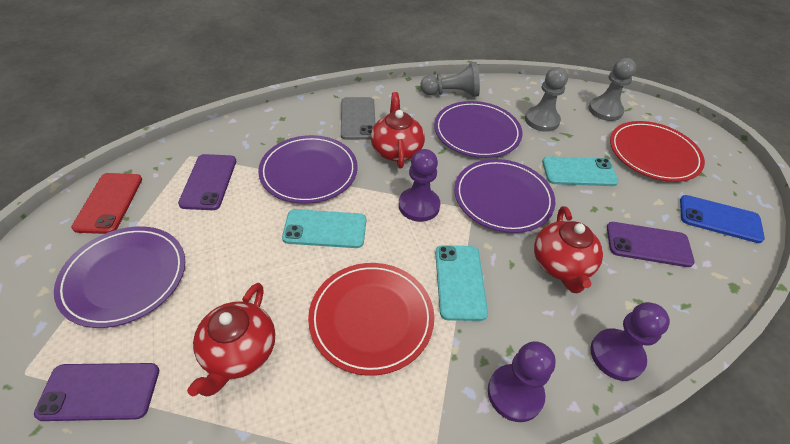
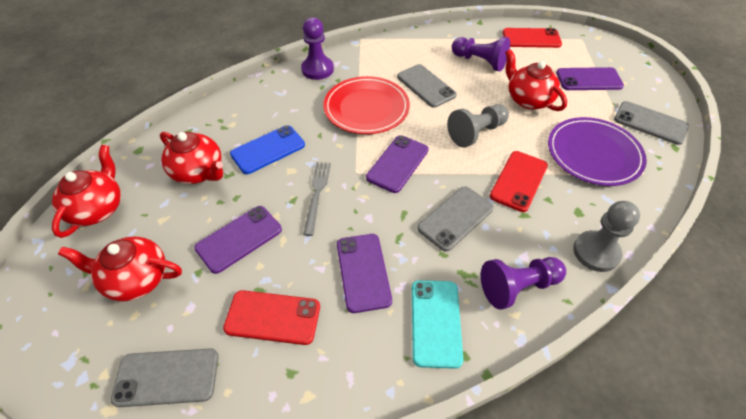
grey fork: 0 -> 1
grey pawn: 3 -> 2
grey phone: 1 -> 4
purple phone: 3 -> 4
purple plate: 4 -> 1
red phone: 1 -> 3
red plate: 2 -> 1
red teapot: 3 -> 4
turquoise phone: 3 -> 1

